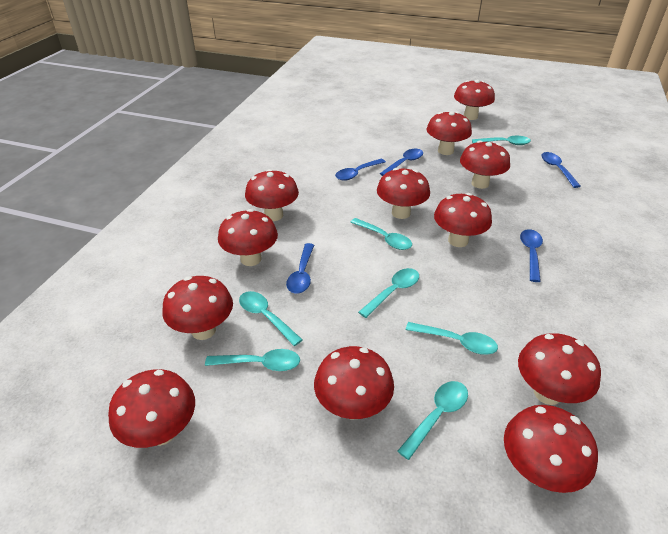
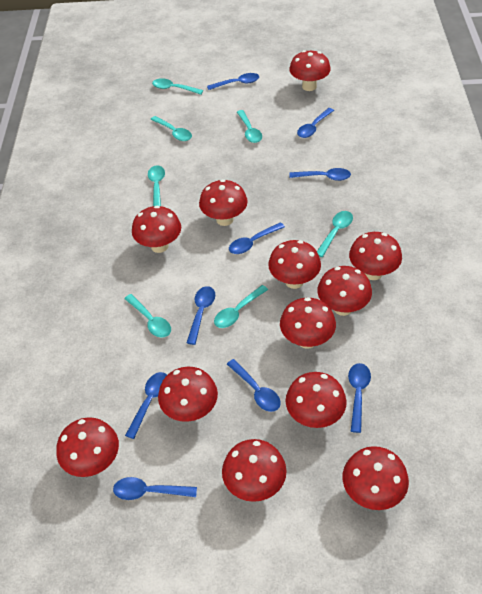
blue spoon: 5 -> 9

